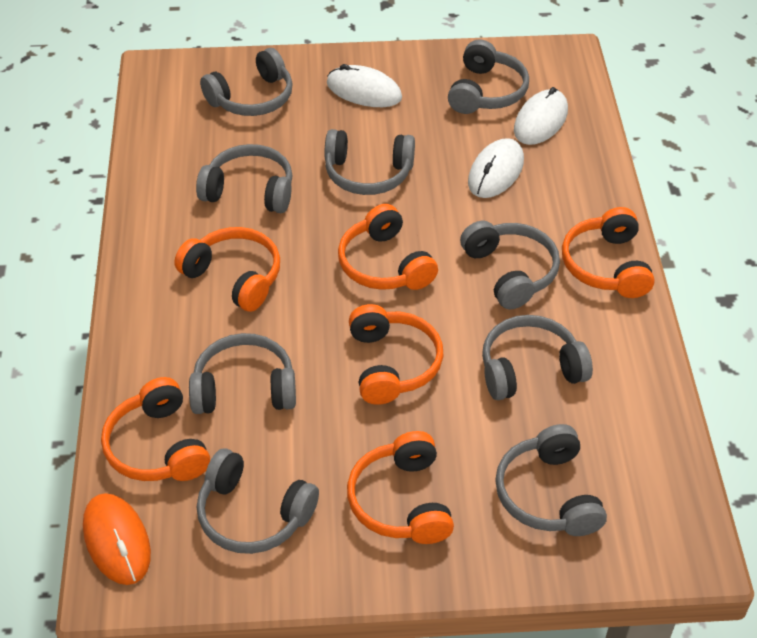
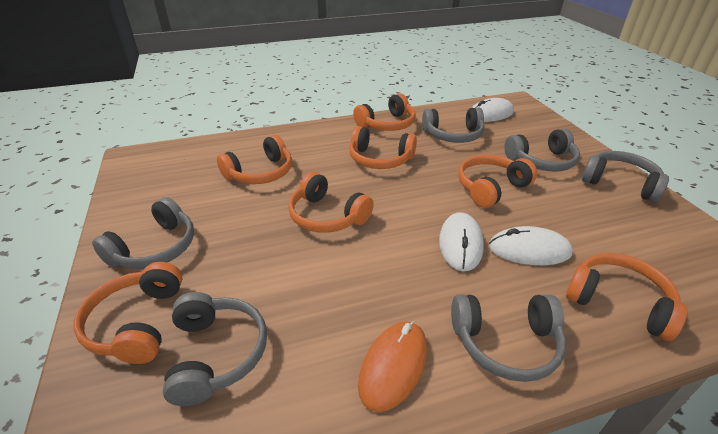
grey headphones: 9 -> 6
orange headphones: 6 -> 7

